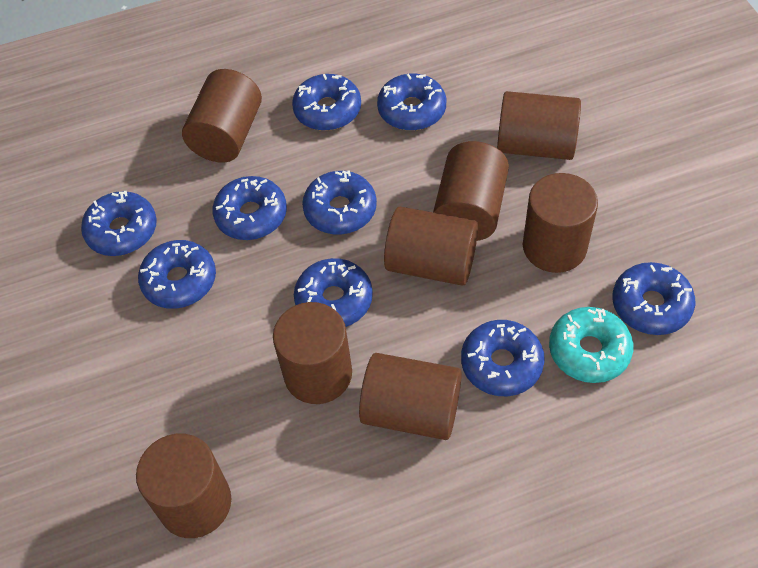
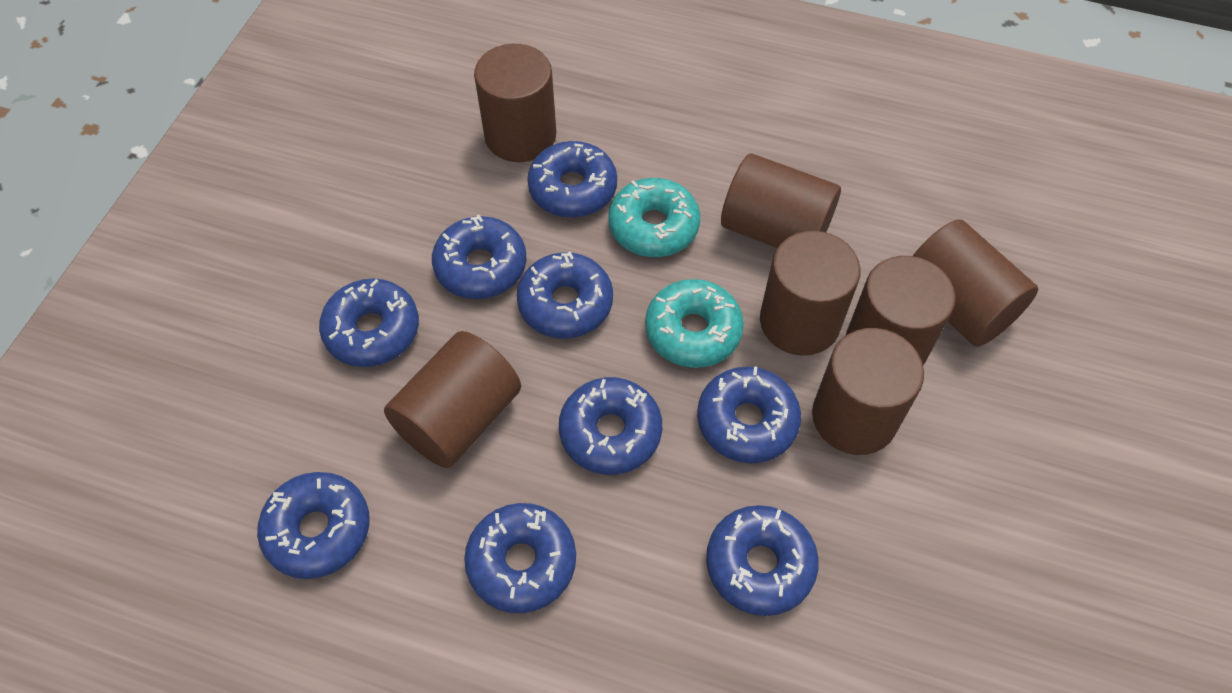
brown cylinder: 8 -> 7
turquoise donut: 1 -> 2

